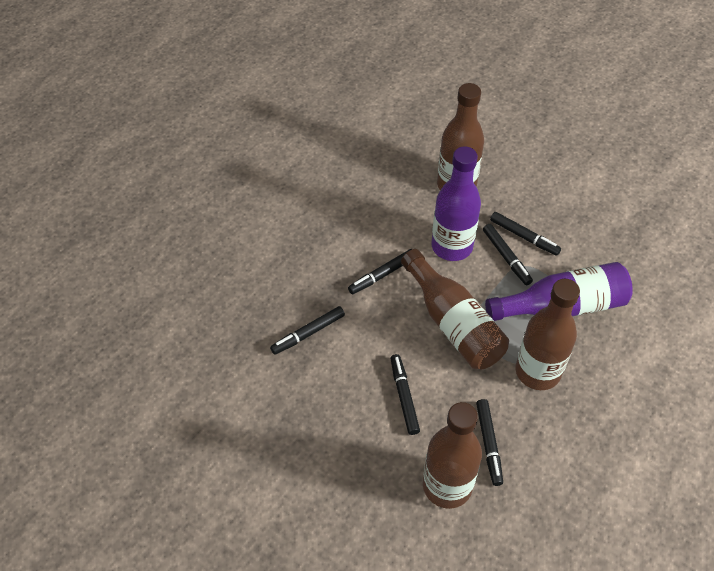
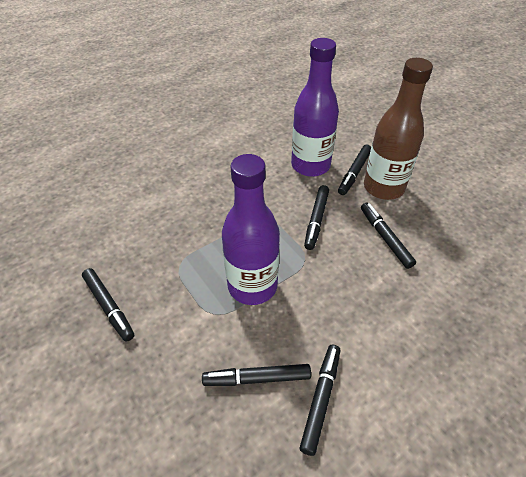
brown bottle: 4 -> 1

